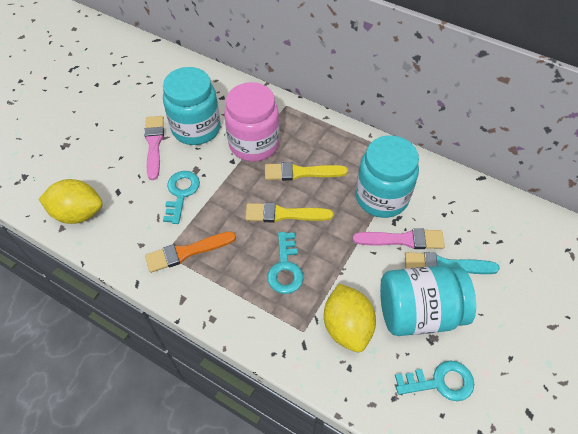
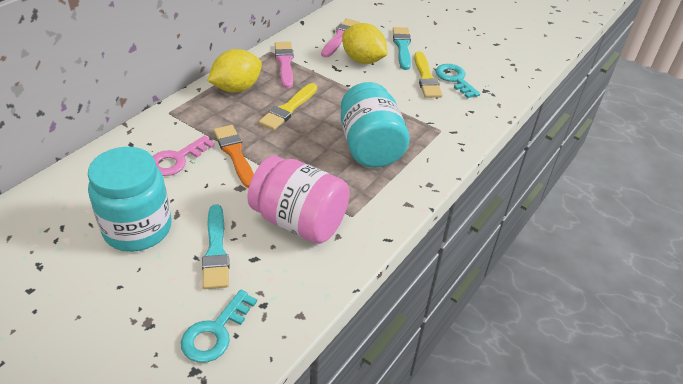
pink key: 0 -> 1
turquoise brush: 1 -> 2
turquoise jar: 3 -> 2
turquoise key: 3 -> 2

